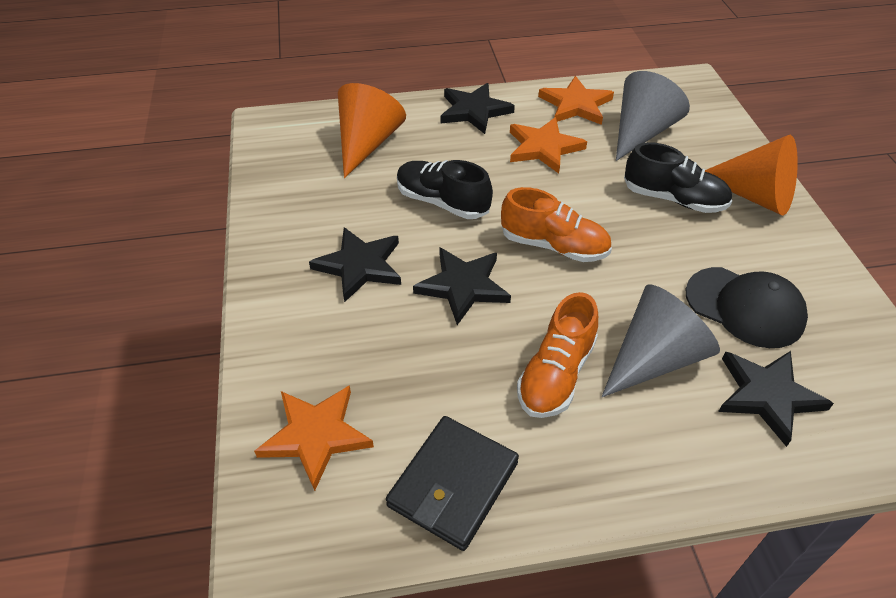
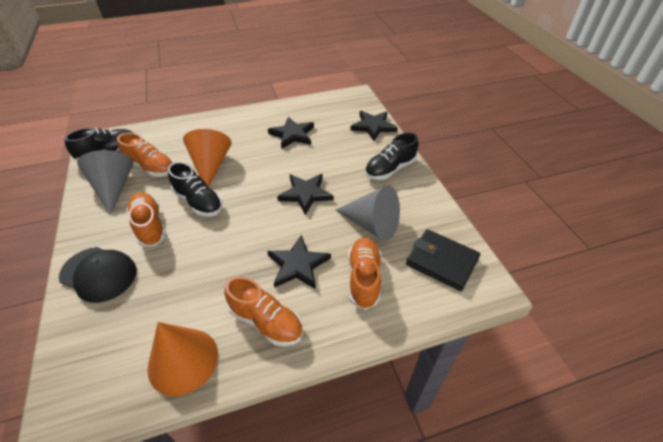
black shoe: 2 -> 3
orange shoe: 2 -> 4
orange star: 3 -> 0

